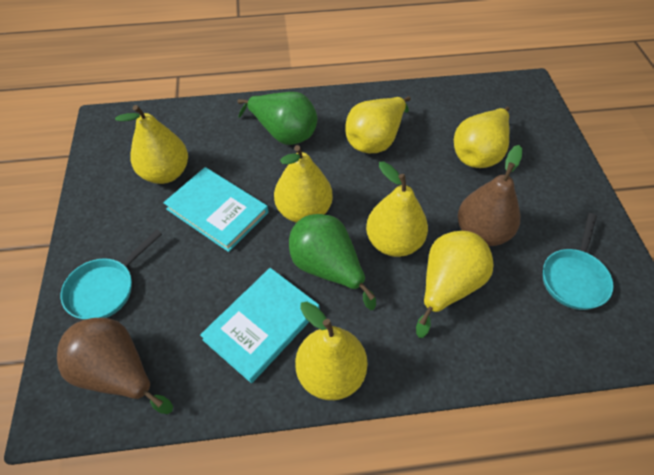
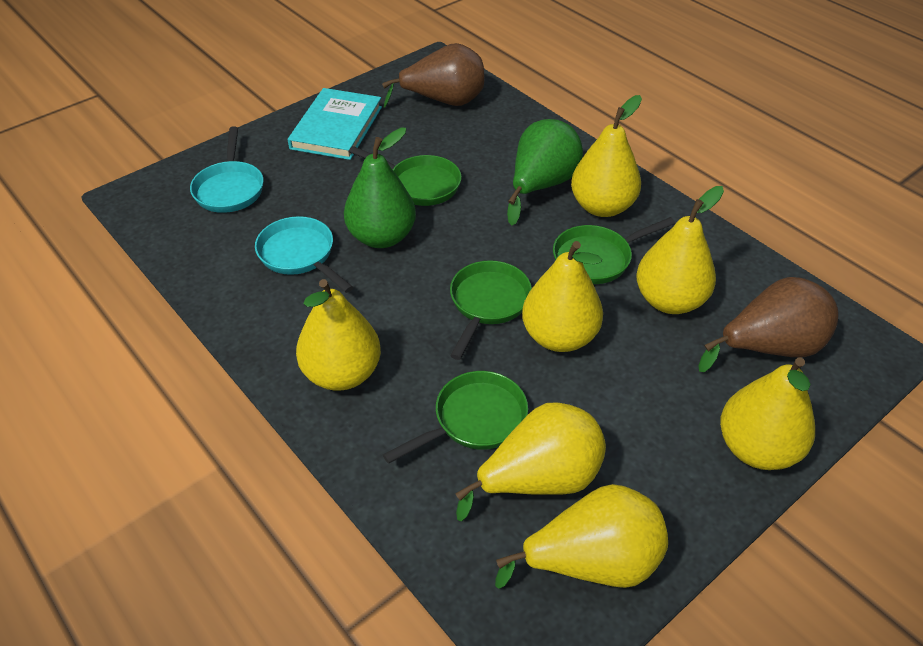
green pan: 0 -> 4
turquoise book: 2 -> 1

